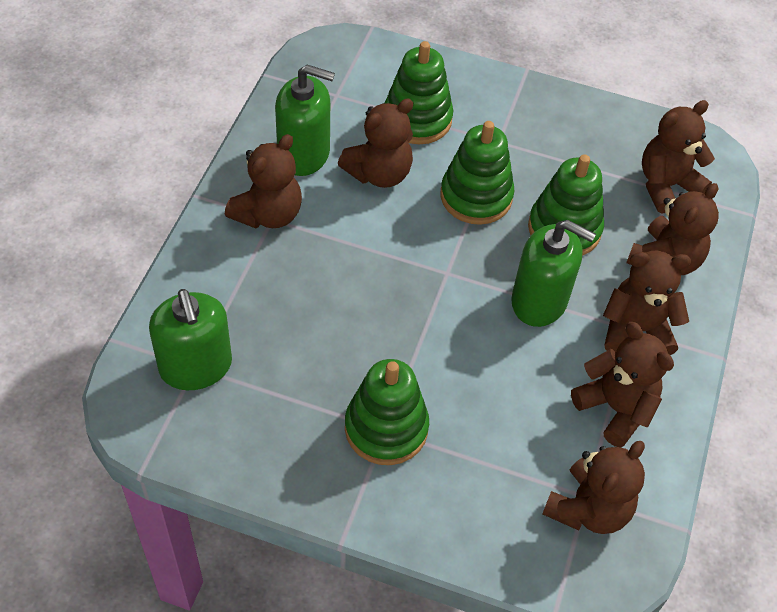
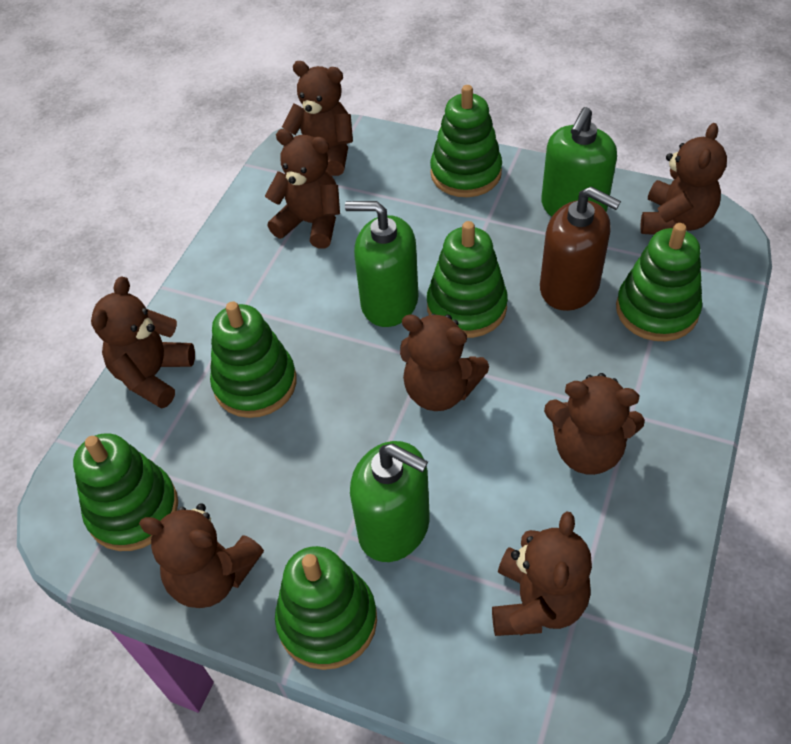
brown soap dispenser: 0 -> 1
brown teddy bear: 7 -> 8
green stacking toy: 4 -> 6

